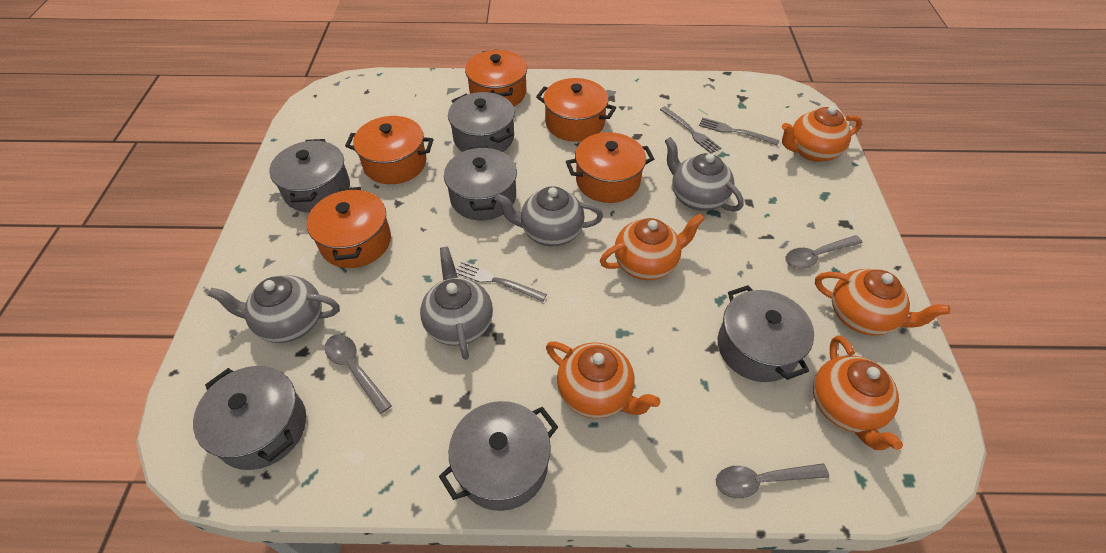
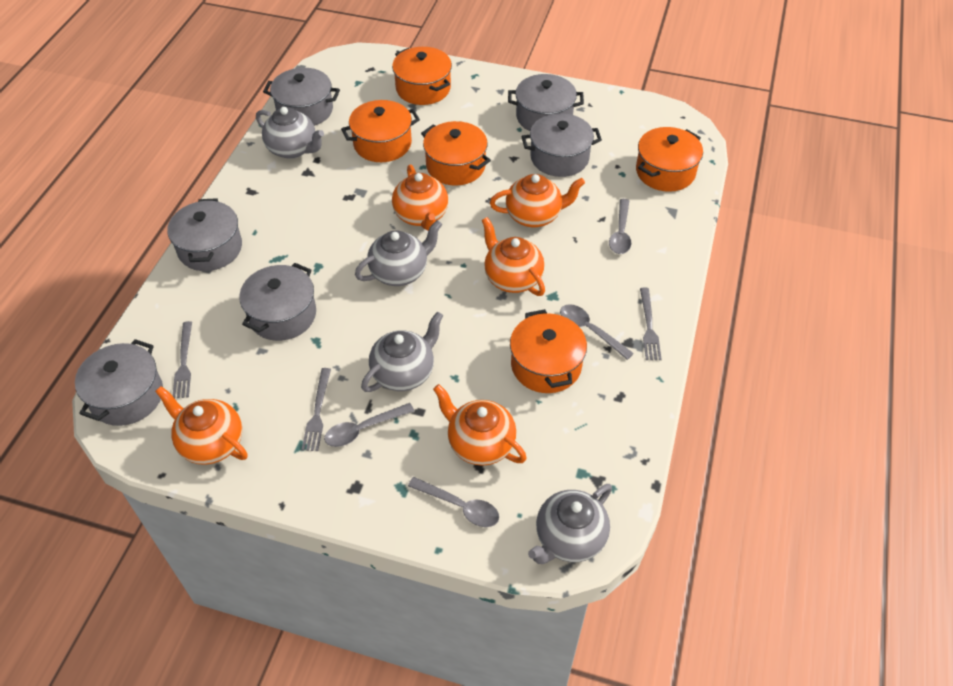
grey spoon: 3 -> 4

